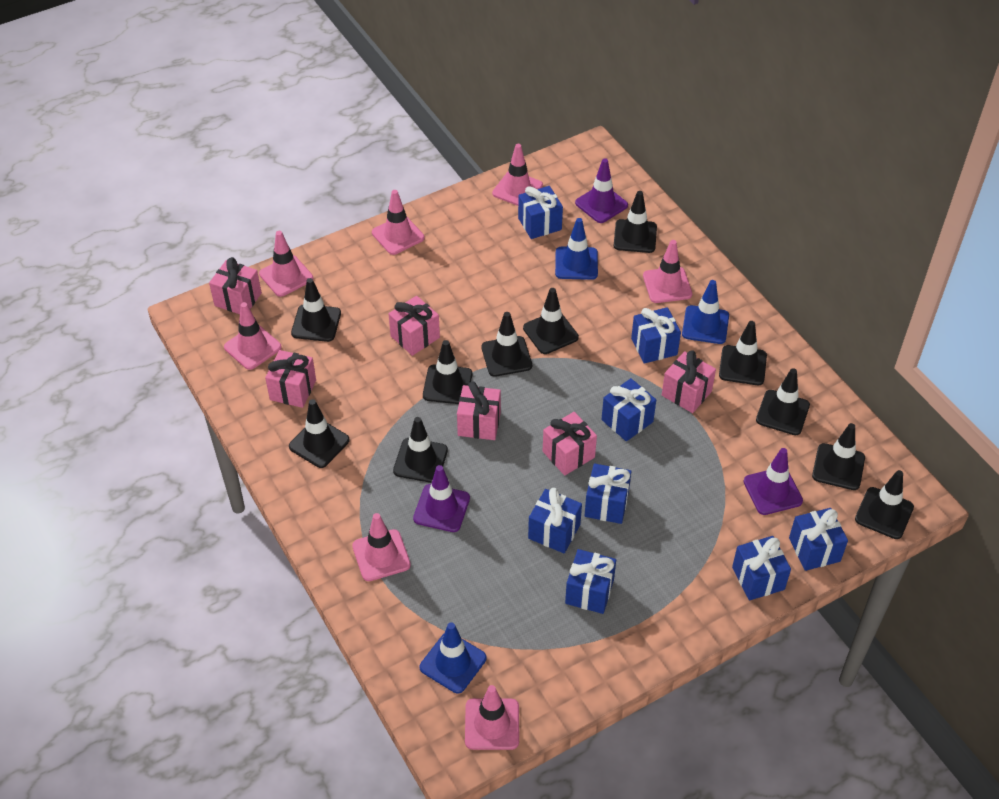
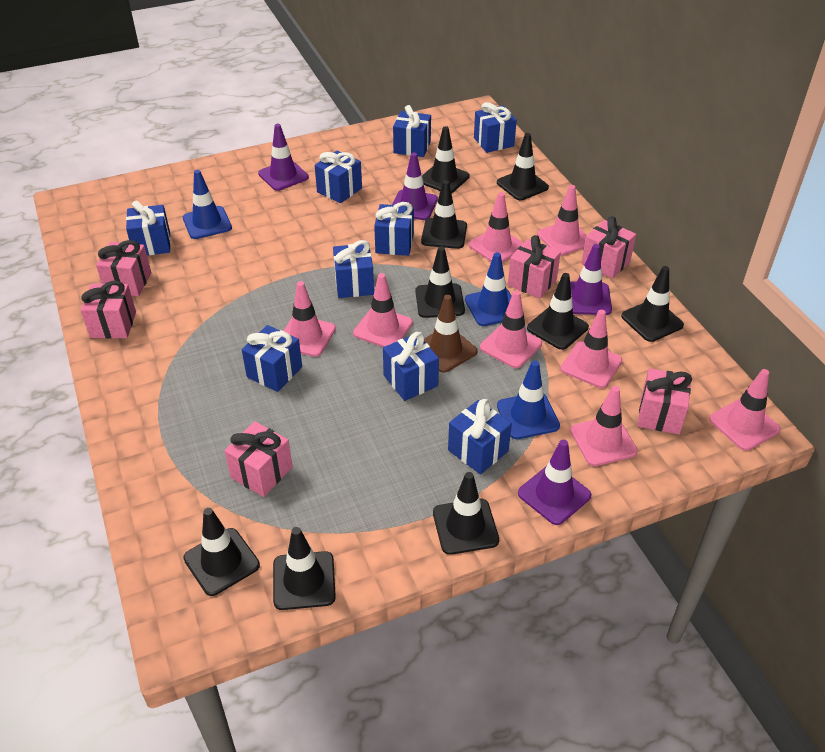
black traffic cone: 11 -> 9
blue gift: 8 -> 9
brown traffic cone: 0 -> 1
pink traffic cone: 7 -> 8
purple traffic cone: 3 -> 4

